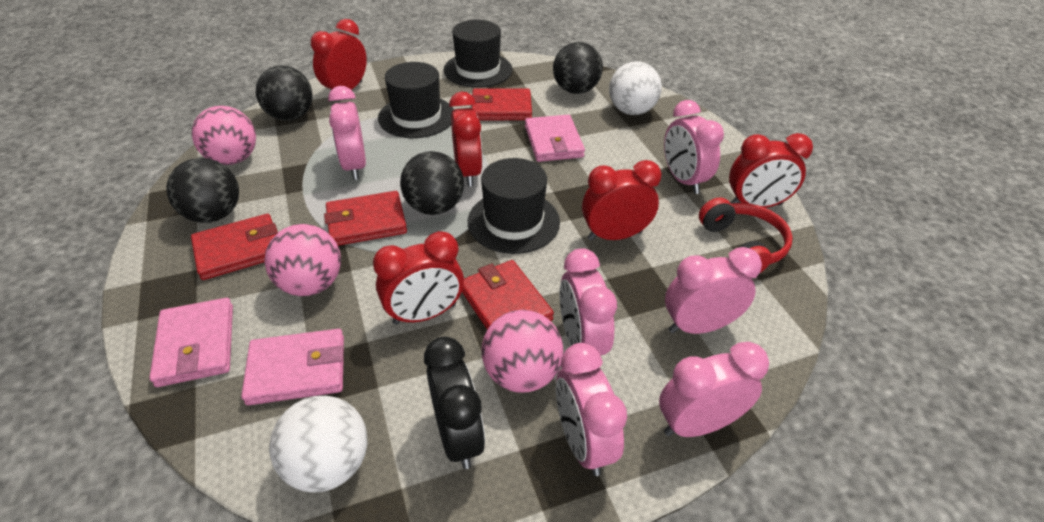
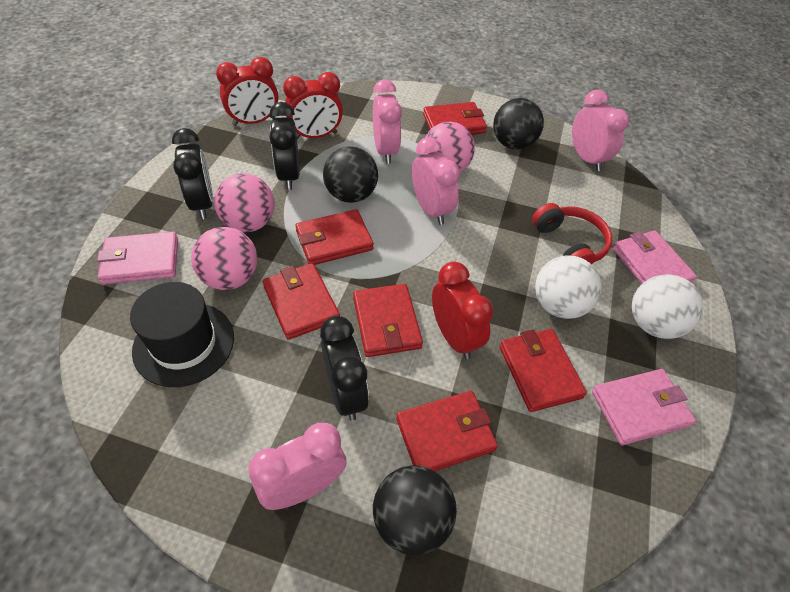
black ball: 4 -> 3
black clock: 1 -> 3
black hat: 3 -> 1
pink clock: 6 -> 4
red clock: 5 -> 3
red wallet: 4 -> 6

